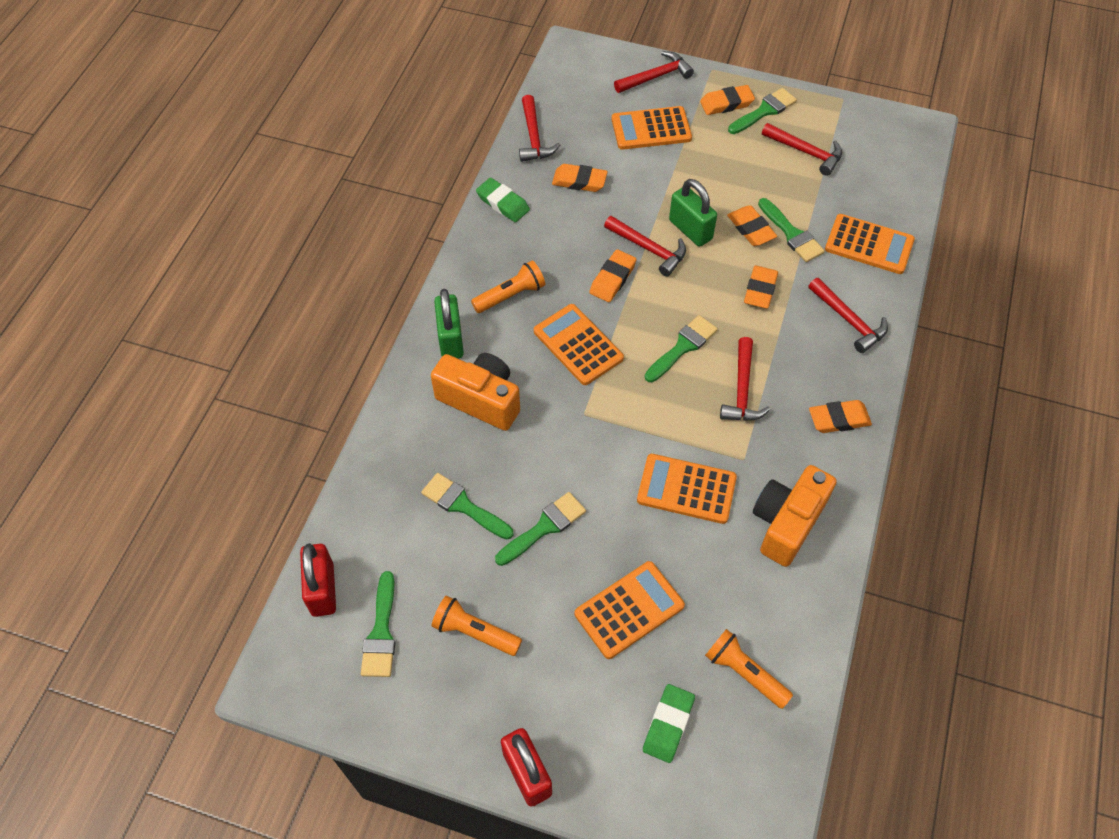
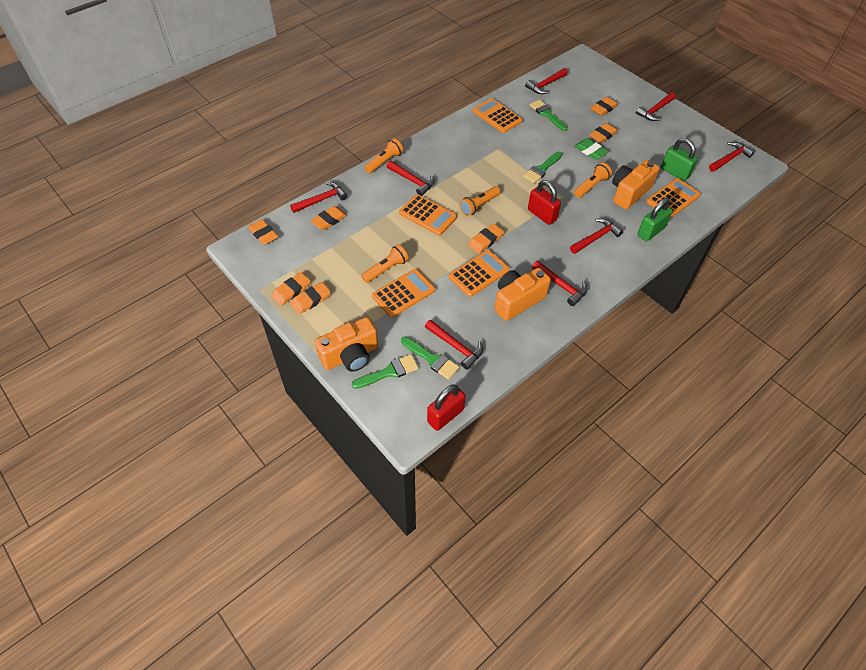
green brush: 6 -> 4
green eraser: 2 -> 1
orange camera: 2 -> 3
orange eraser: 6 -> 7
orange flashlight: 3 -> 4
red hammer: 6 -> 8

